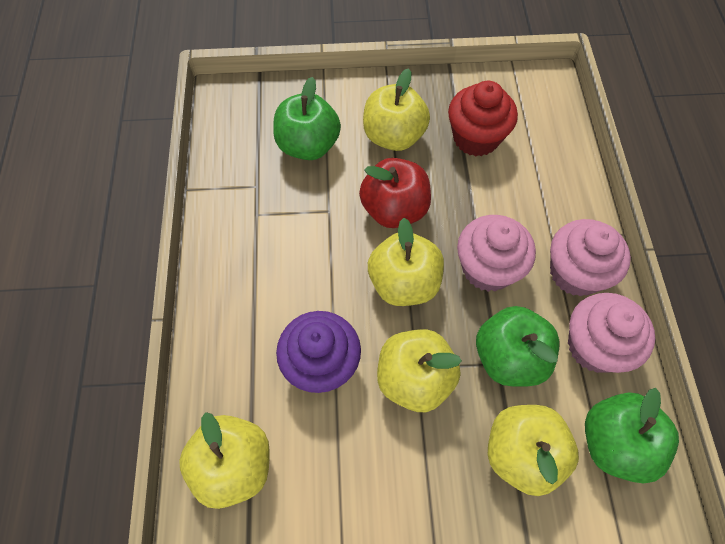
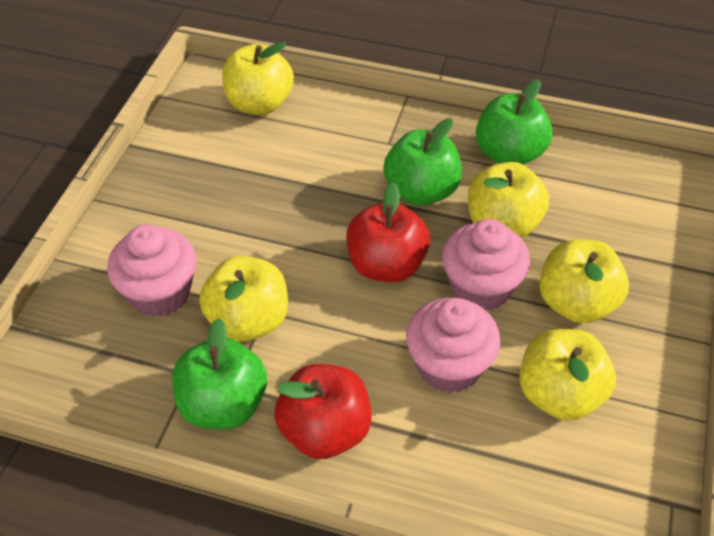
purple cupcake: 1 -> 0
red apple: 1 -> 2
red cupcake: 1 -> 0

